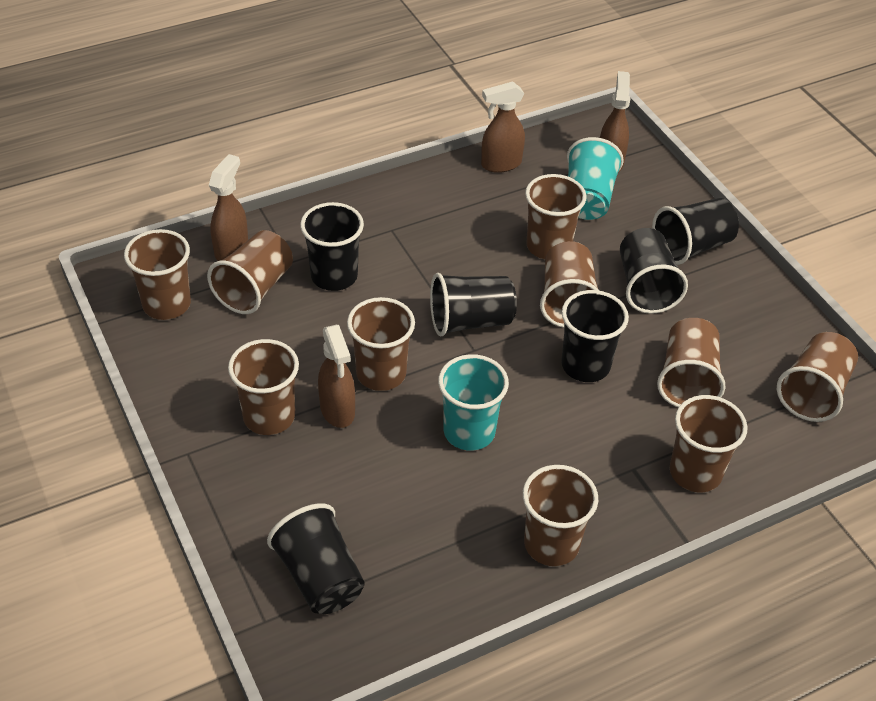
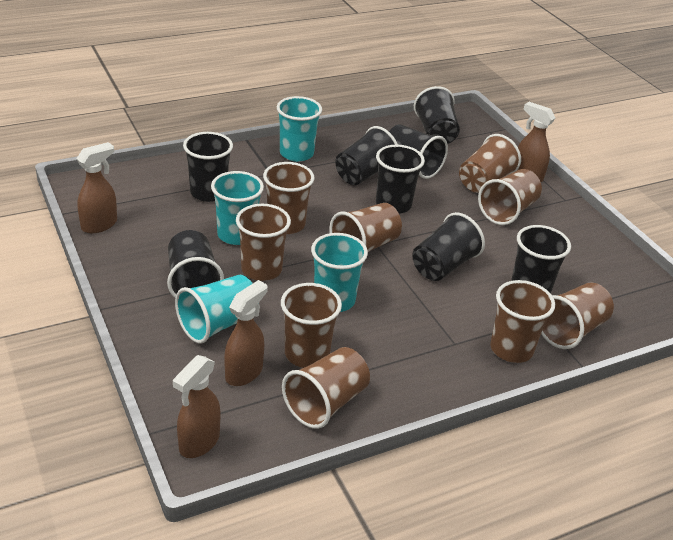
black cup: 6 -> 8
brown cup: 10 -> 9
turquoise cup: 2 -> 4

